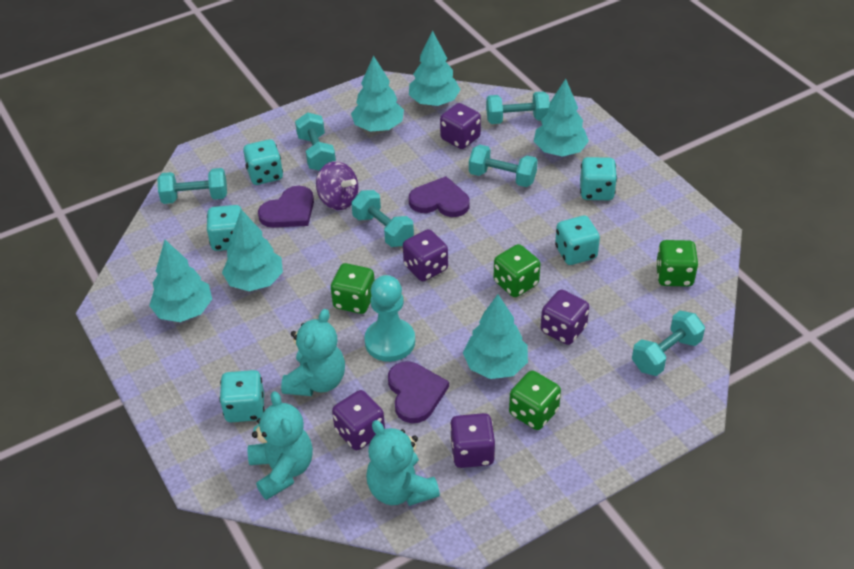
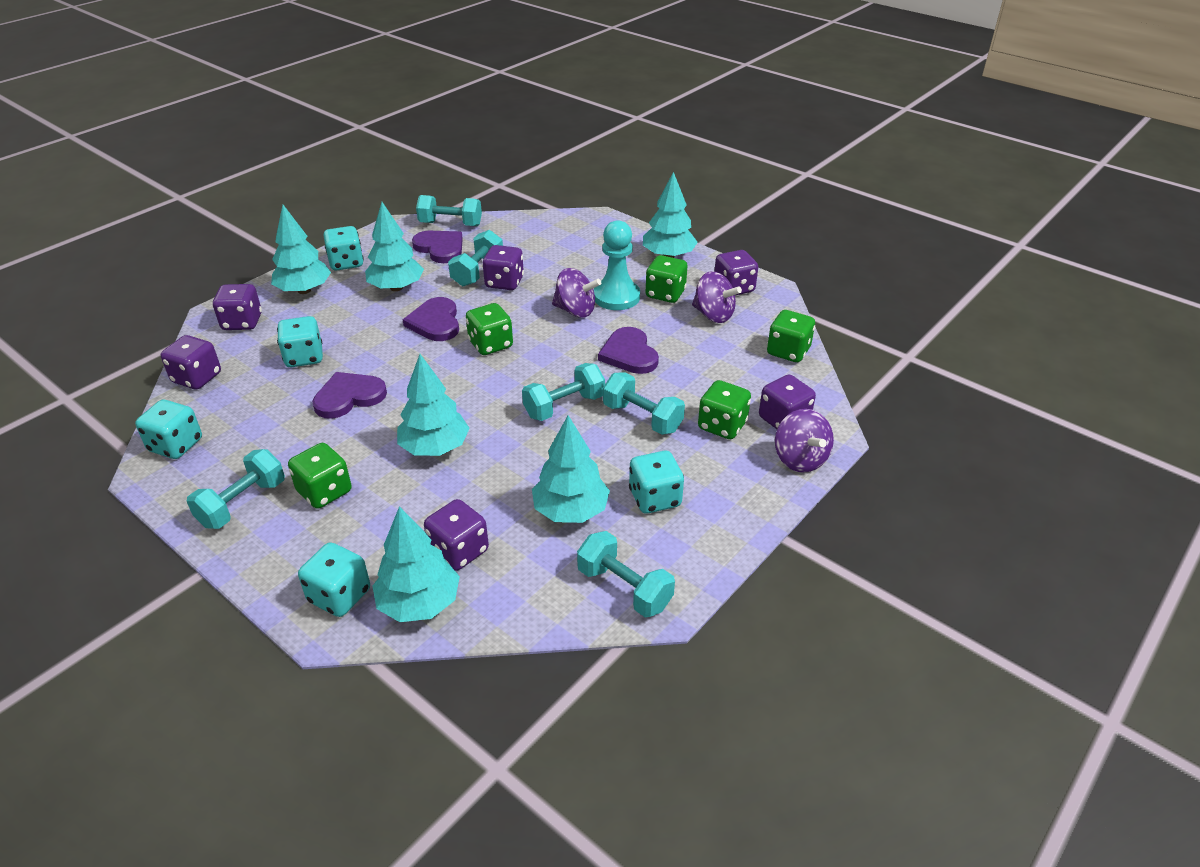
green dice: 4 -> 5
purple dice: 5 -> 6
purple heart: 3 -> 4
purple spinning top: 1 -> 3
turquoise teddy bear: 3 -> 0

